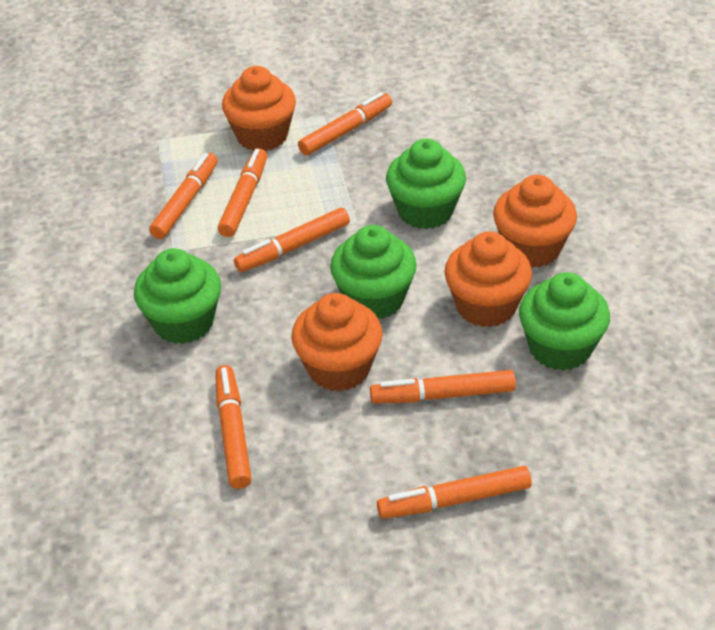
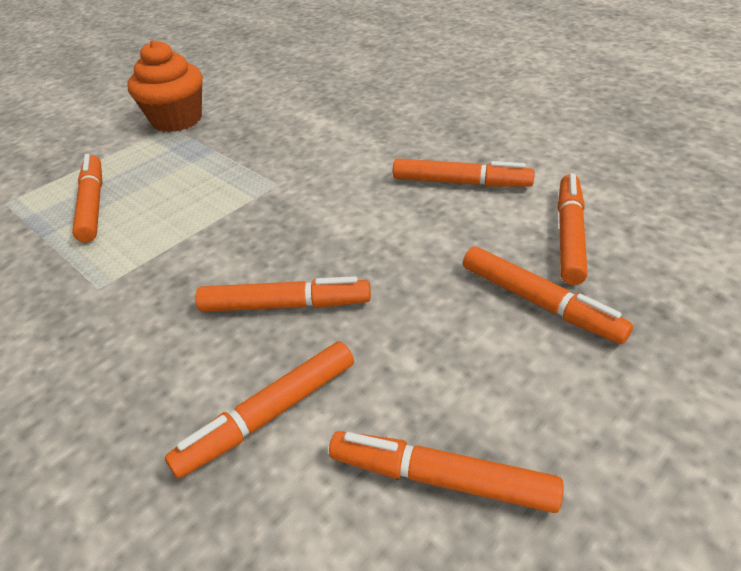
green cupcake: 4 -> 0
orange cupcake: 4 -> 1

